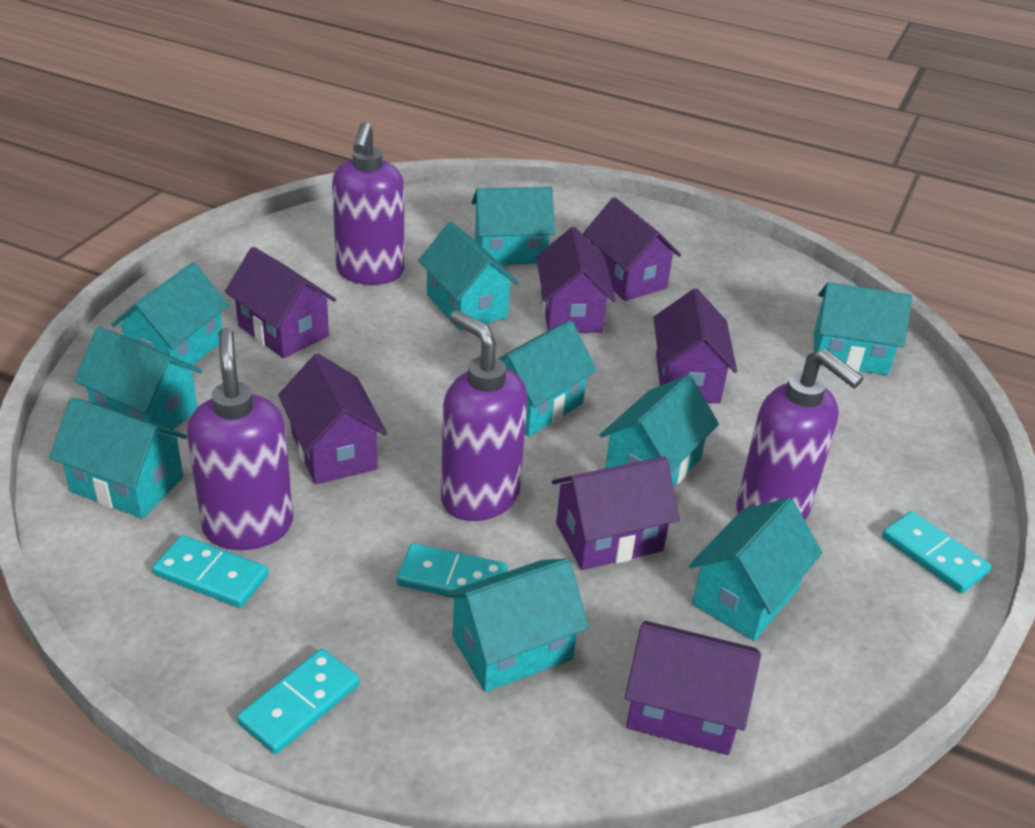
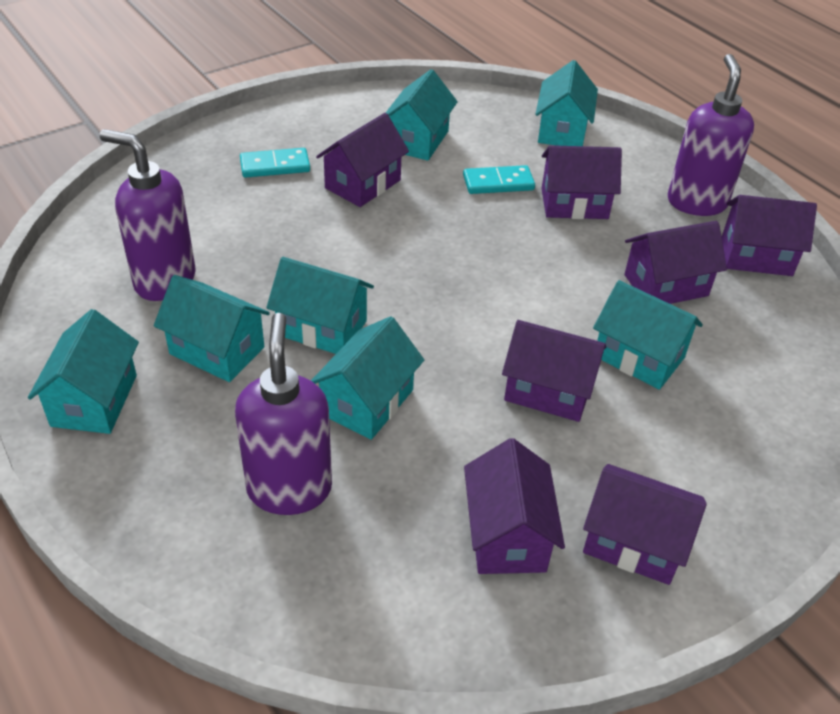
purple soap dispenser: 4 -> 3
turquoise domino: 4 -> 2
turquoise house: 10 -> 7

